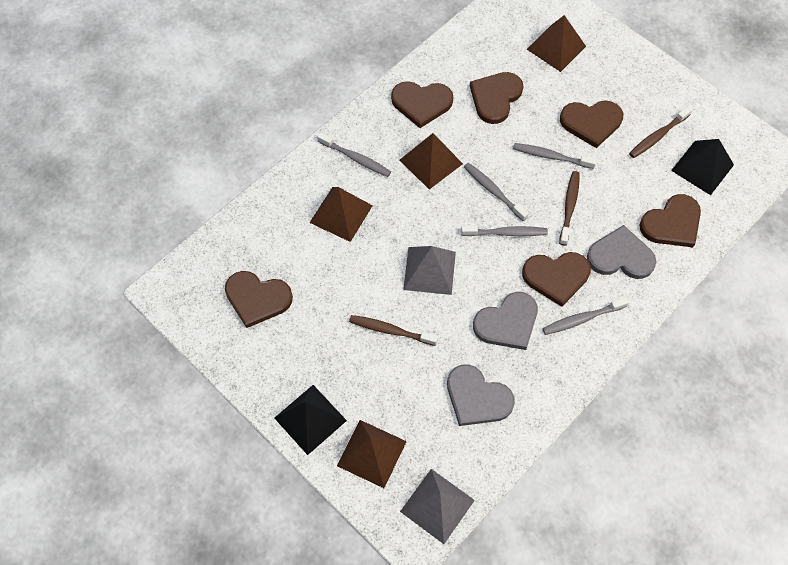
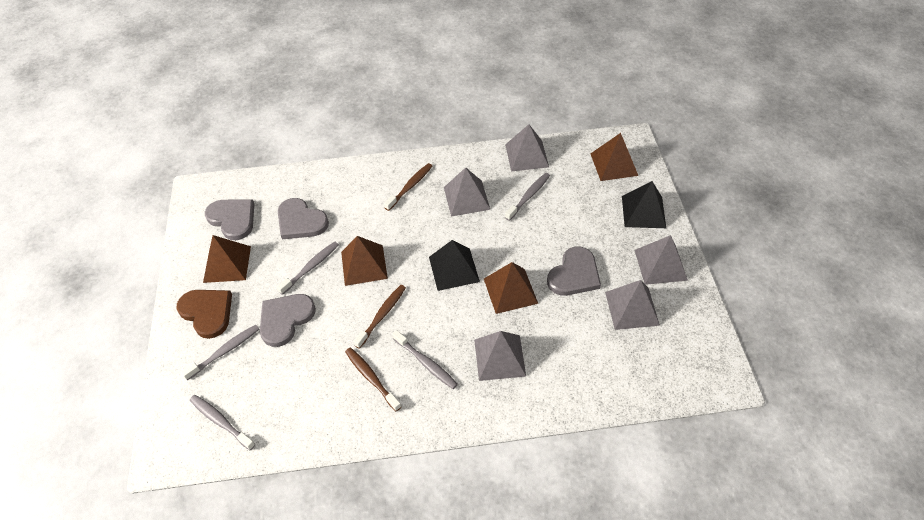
brown heart: 6 -> 1
grey heart: 3 -> 4
grey pyramid: 2 -> 5

